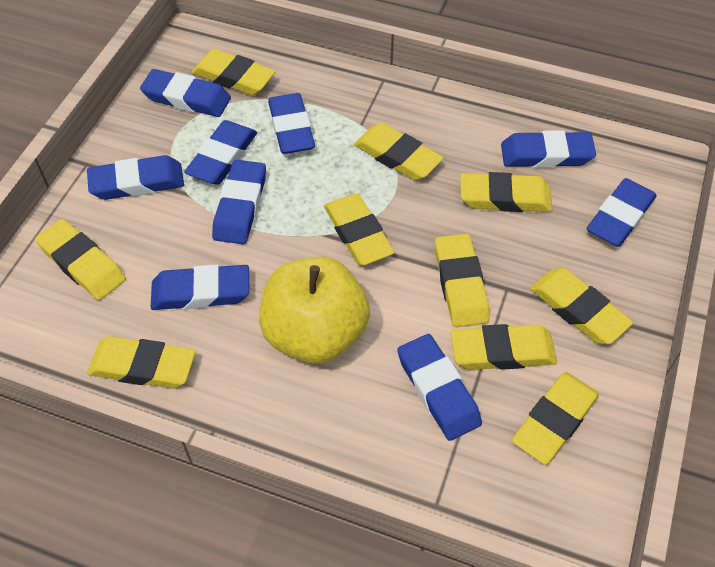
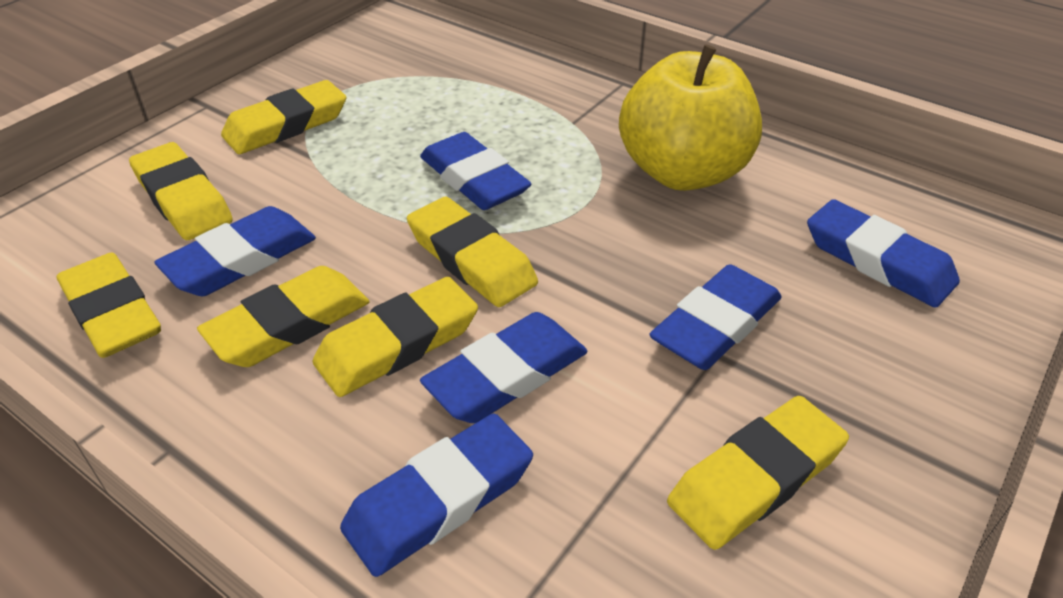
blue eraser: 9 -> 6
yellow eraser: 10 -> 7

